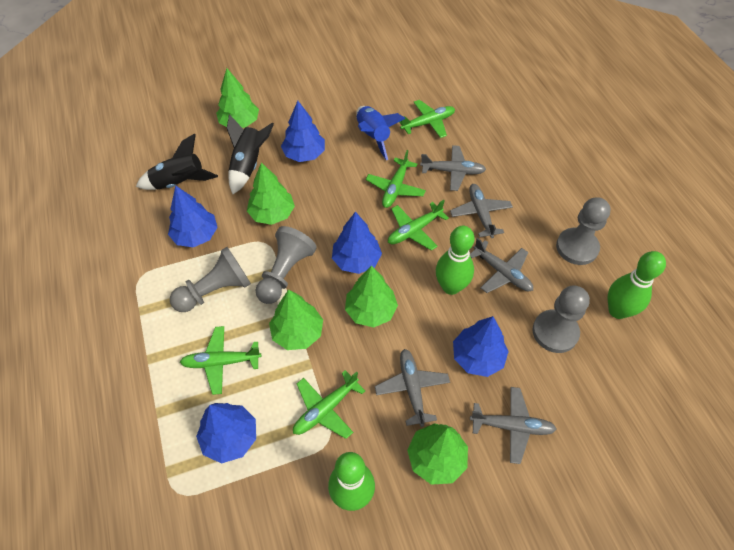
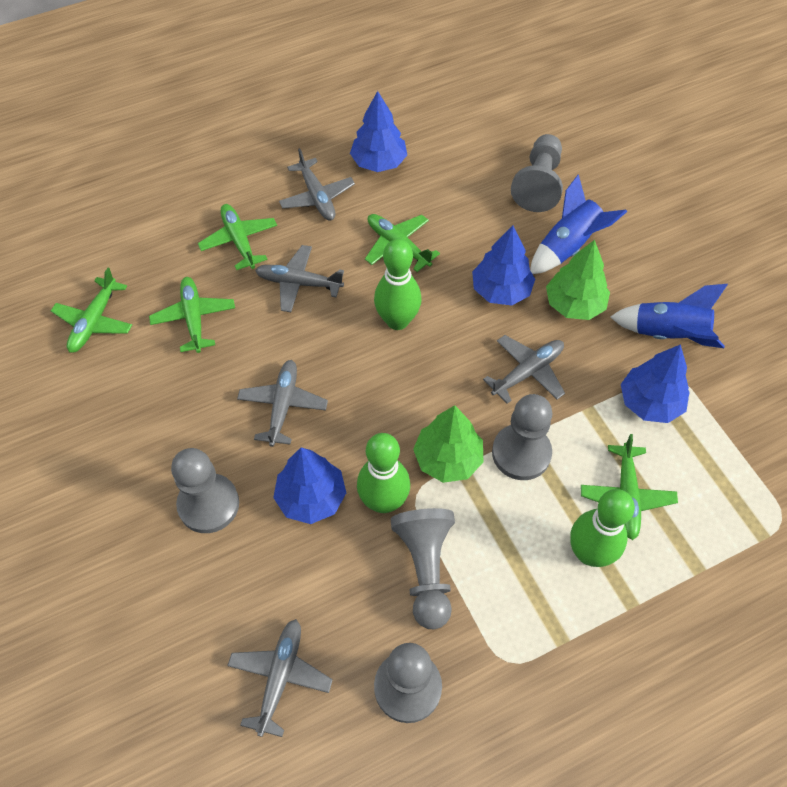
black rocket: 2 -> 0
blue rocket: 1 -> 2
blue tree: 5 -> 4
green tree: 5 -> 2
grey pawn: 4 -> 5

